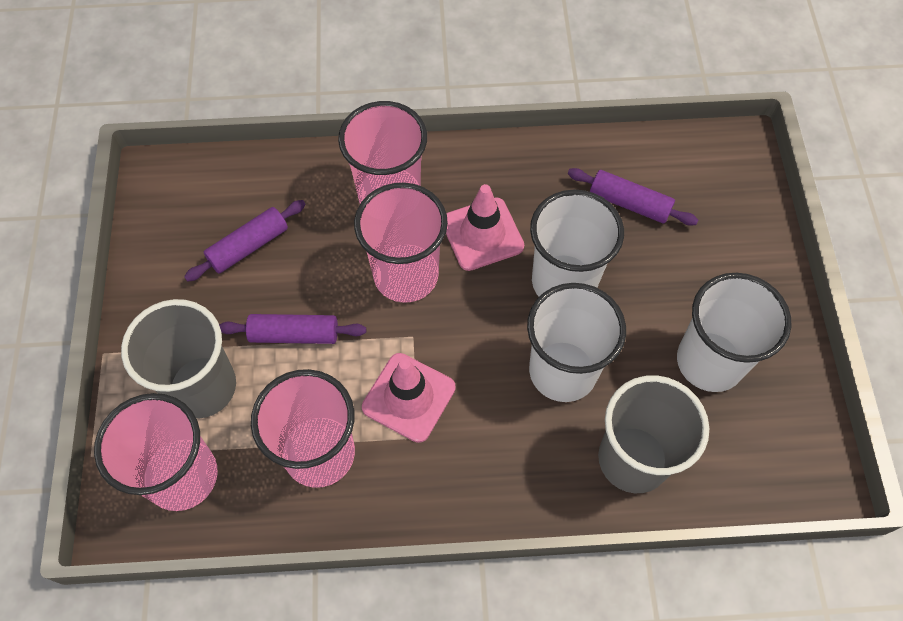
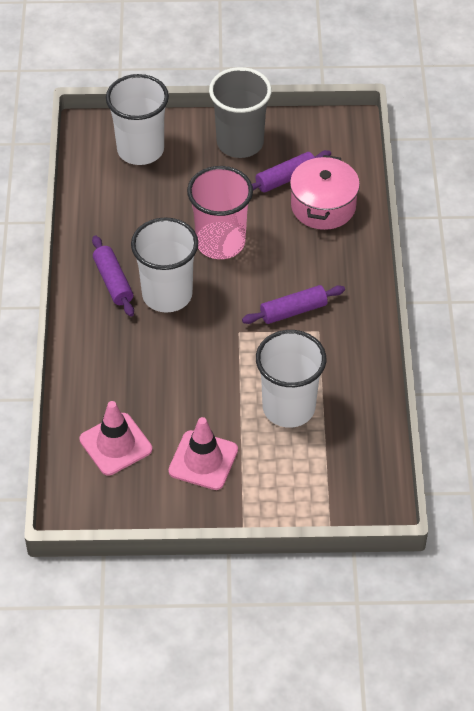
grey cup: 2 -> 1
pink cup: 4 -> 1
pink pot: 0 -> 1

